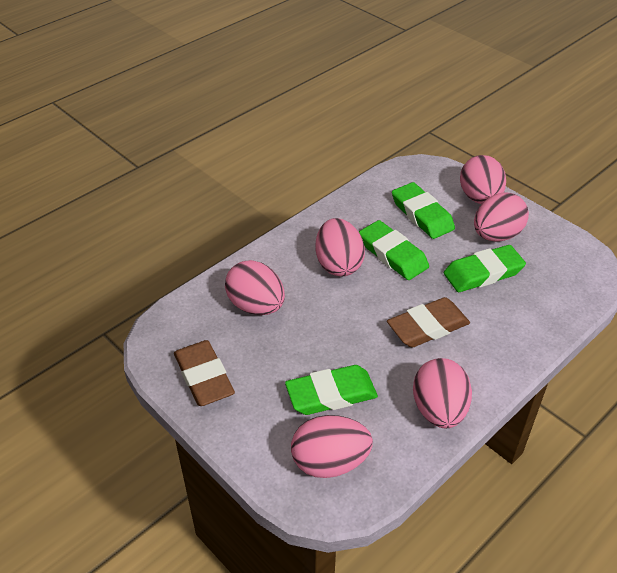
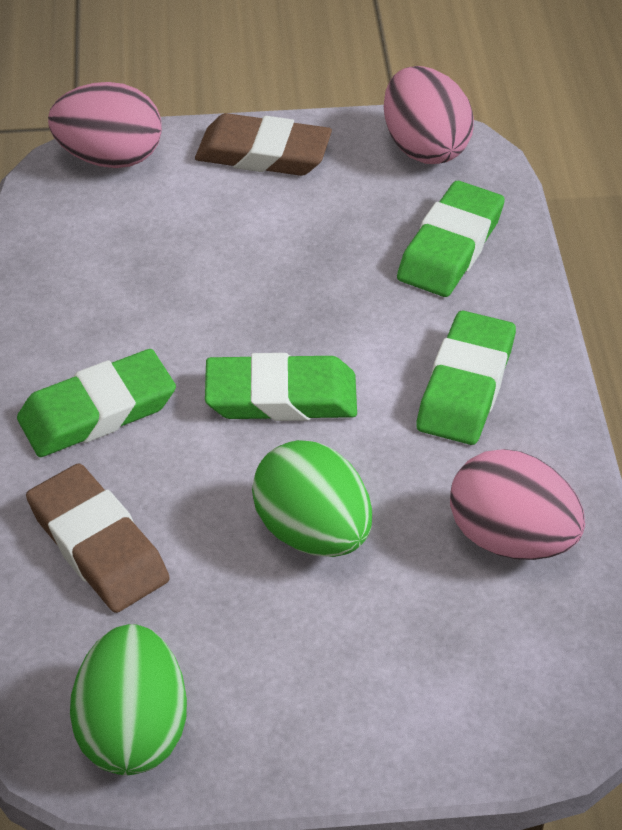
green egg: 0 -> 2
pink egg: 6 -> 3

